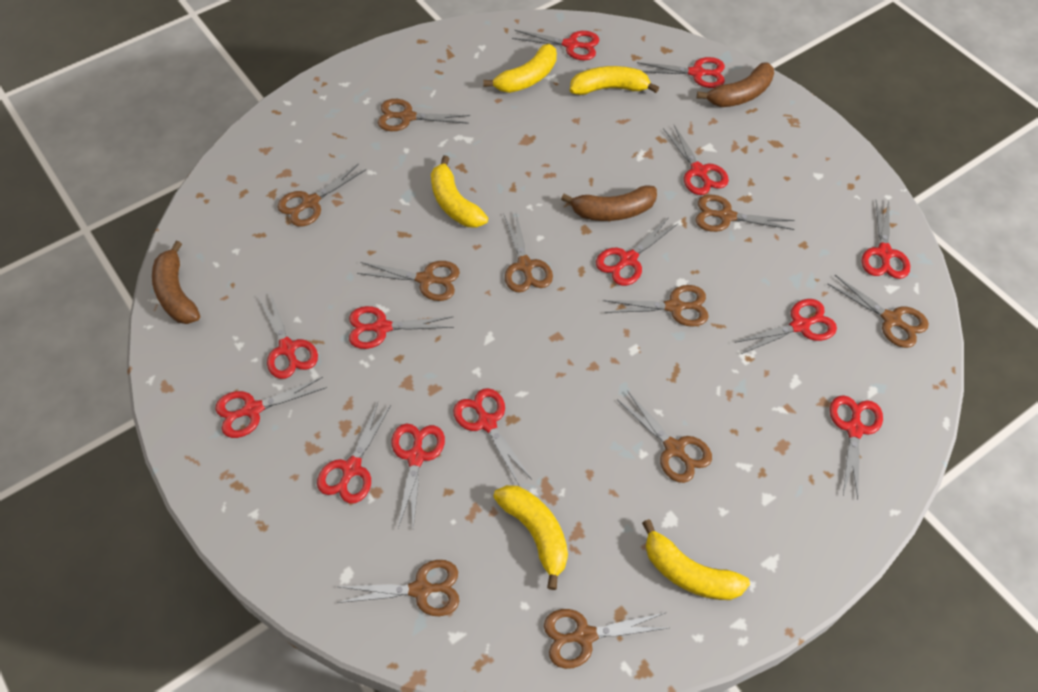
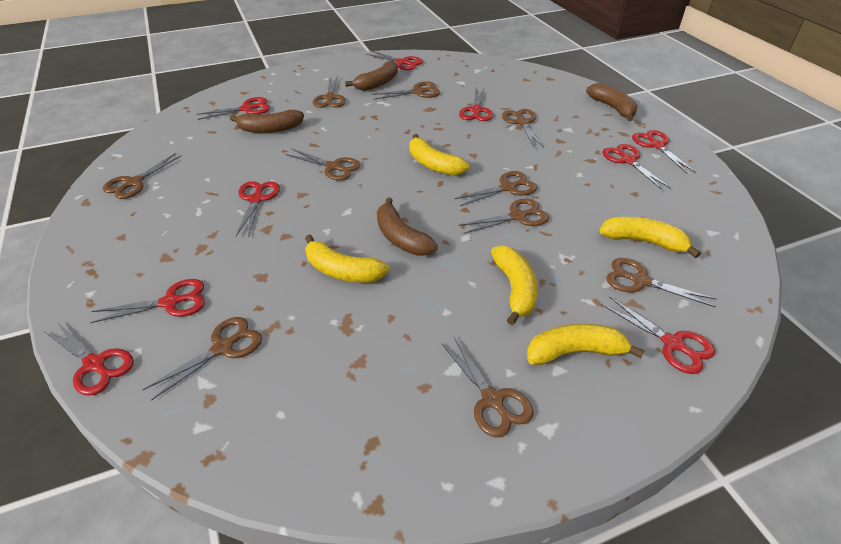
brown banana: 3 -> 4
red scissors: 13 -> 9

